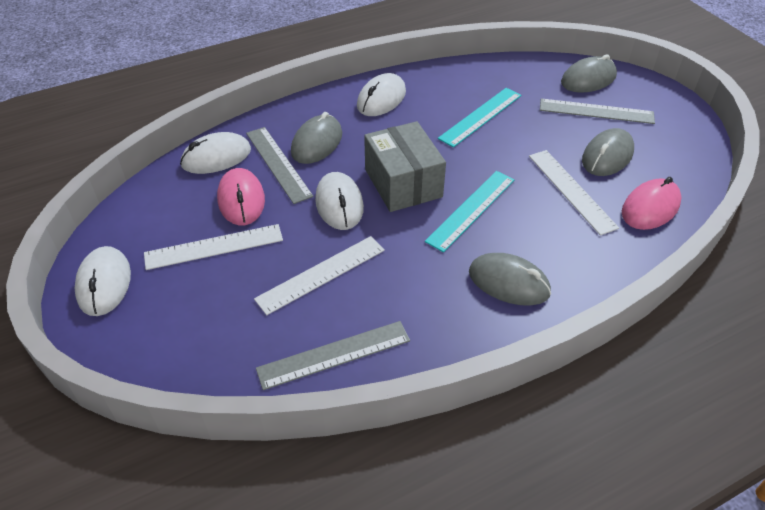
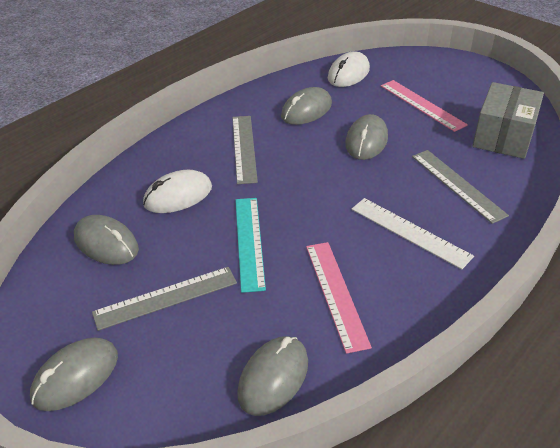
grey mouse: 4 -> 5
pink mouse: 2 -> 0
pink ruler: 0 -> 2
turquoise ruler: 2 -> 1
white mouse: 4 -> 2
white ruler: 3 -> 1

